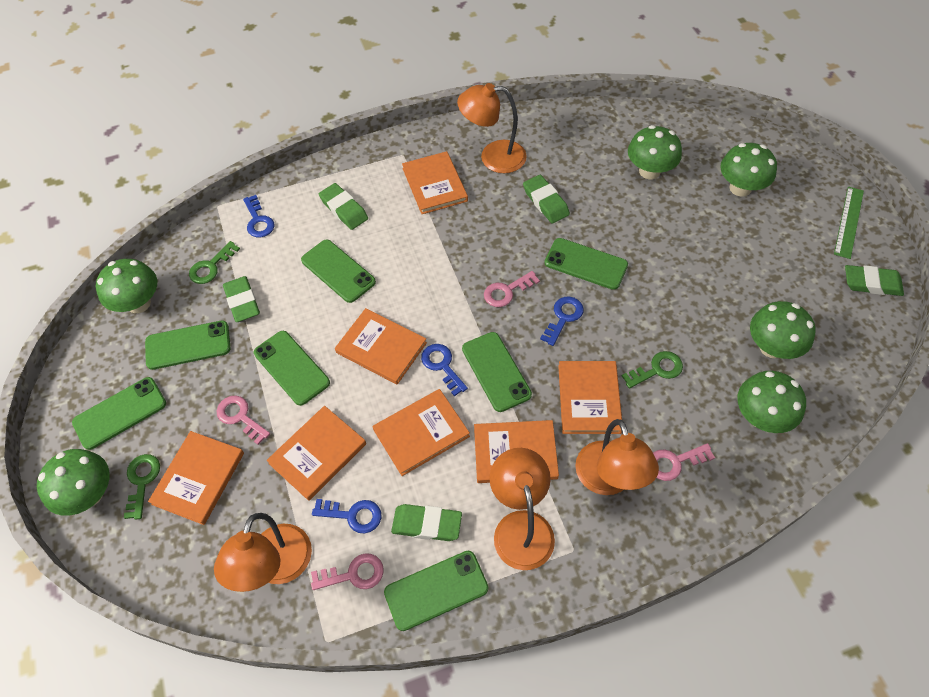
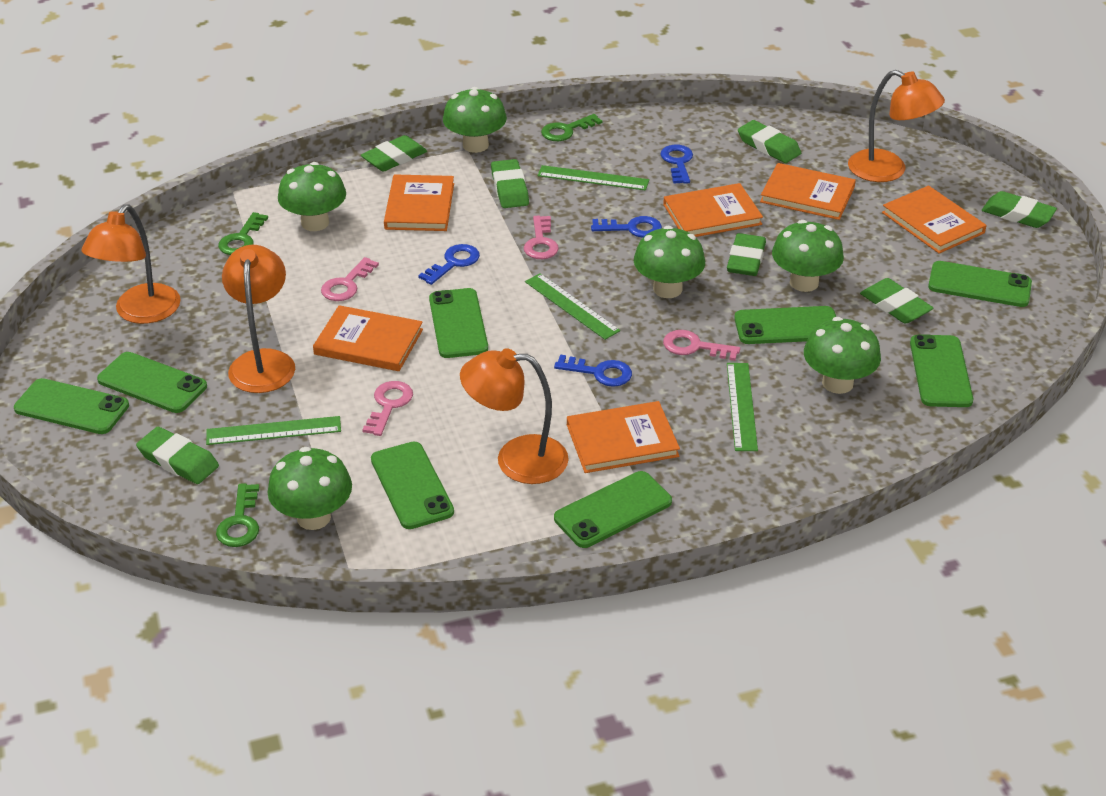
green eraser: 5 -> 7
green phone: 7 -> 8
green ruler: 1 -> 4
orange book: 7 -> 6

